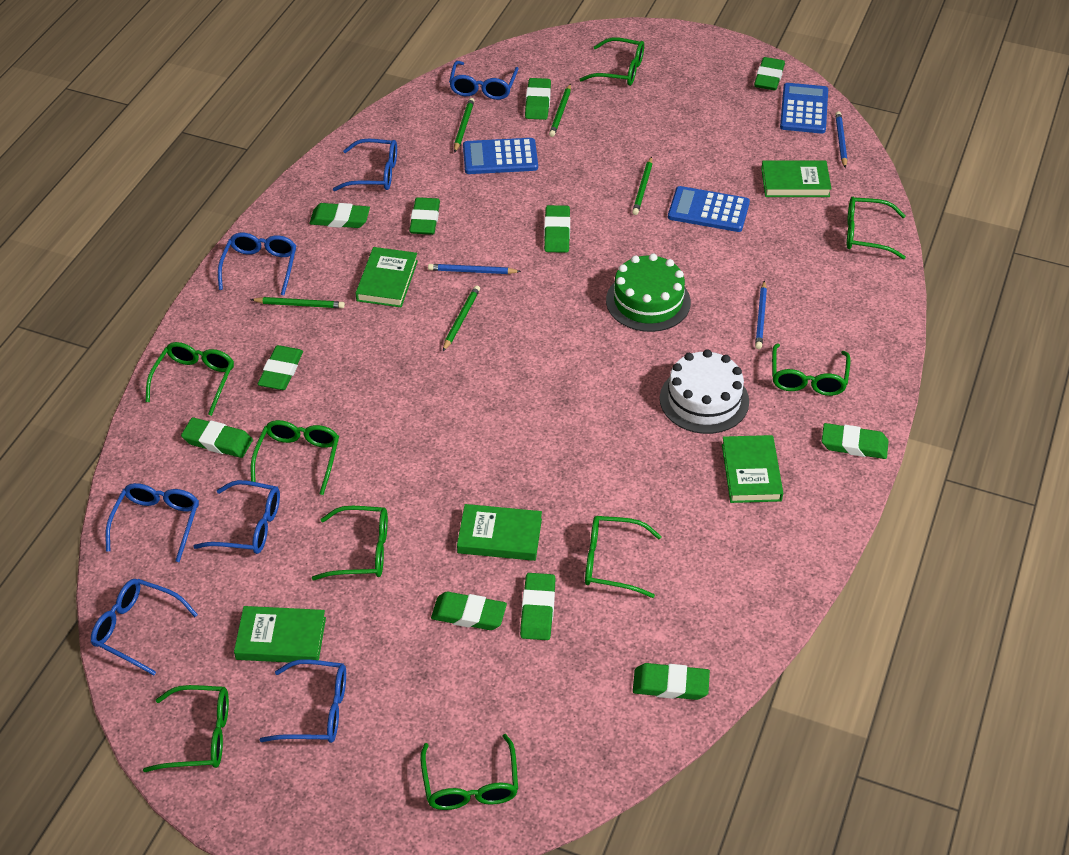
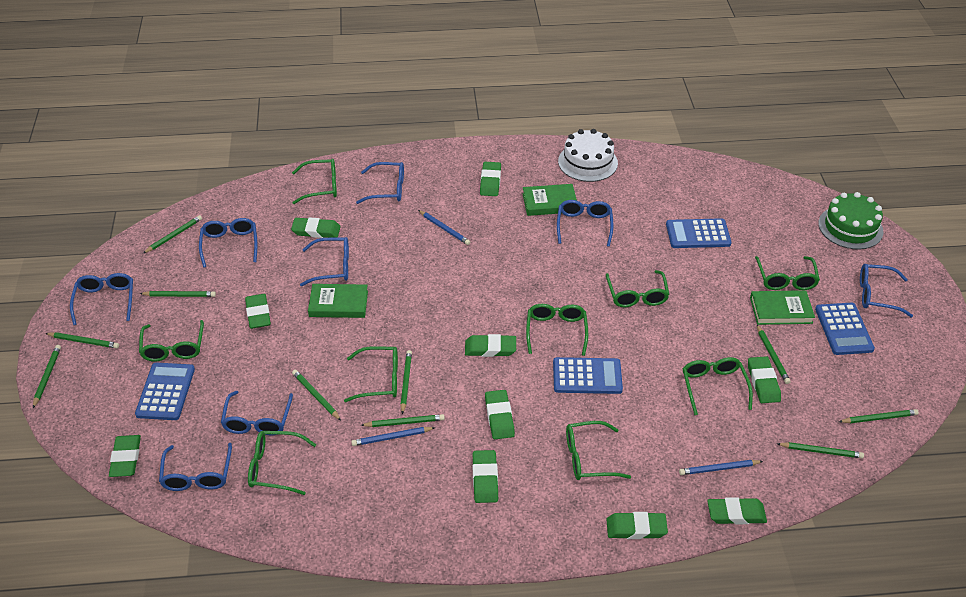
blue calculator: 3 -> 4
blue glasses: 7 -> 8
green book: 5 -> 3
green eraser: 11 -> 10
green pencil: 5 -> 10

